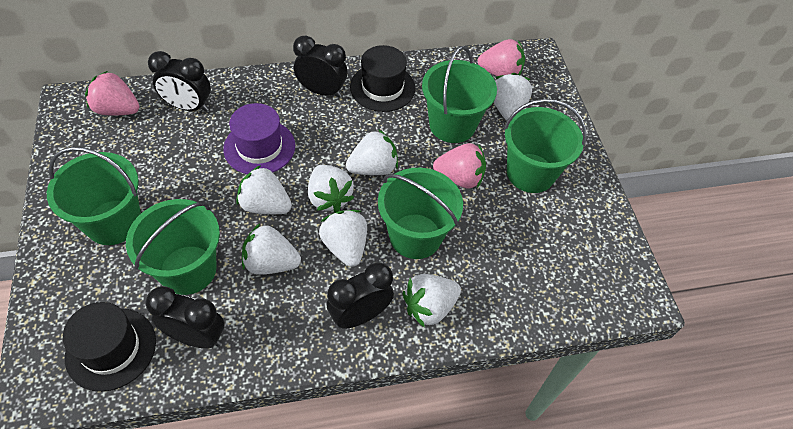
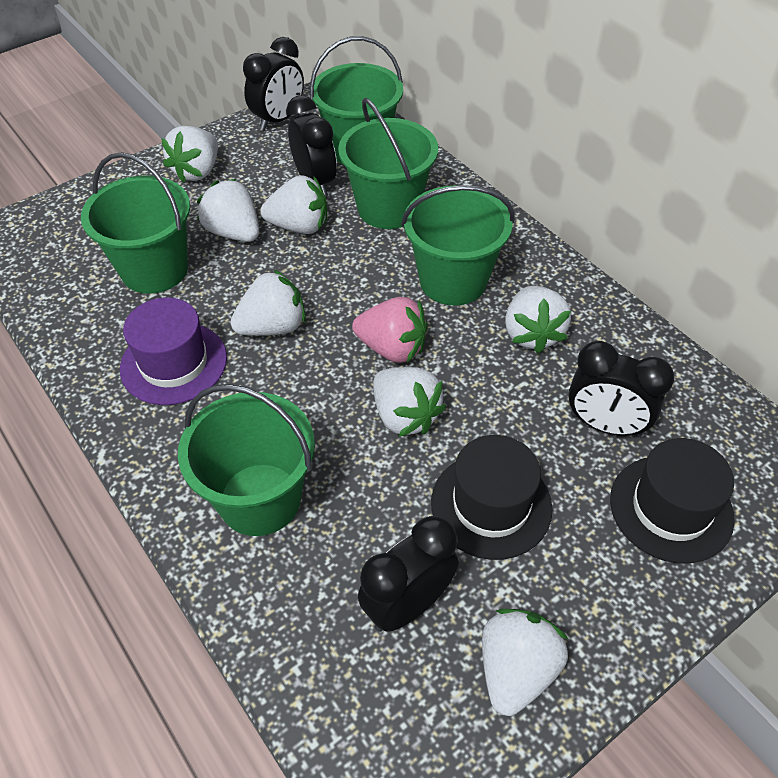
pink strawberry: 3 -> 1

